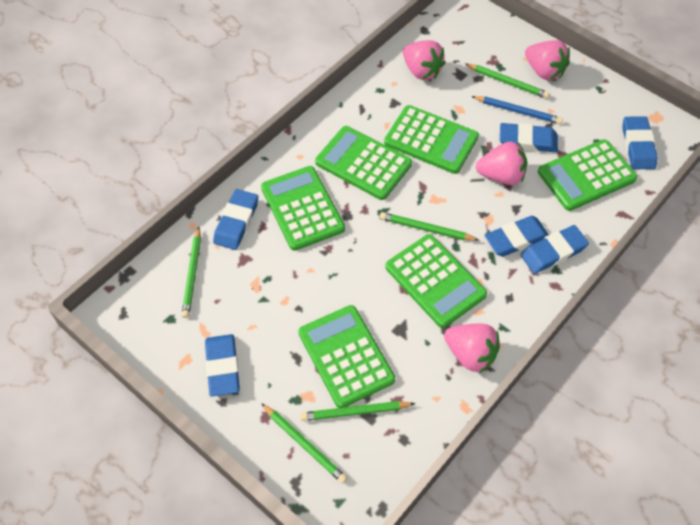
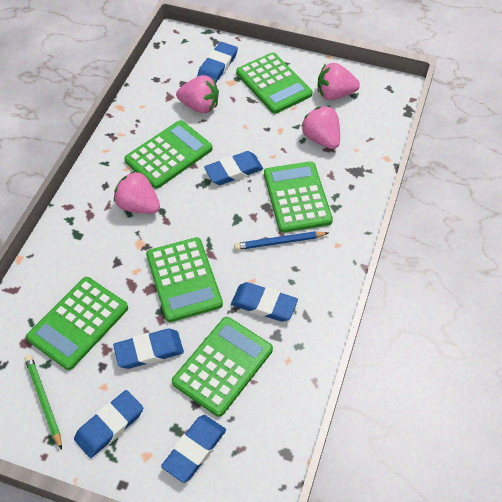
green pencil: 5 -> 1

